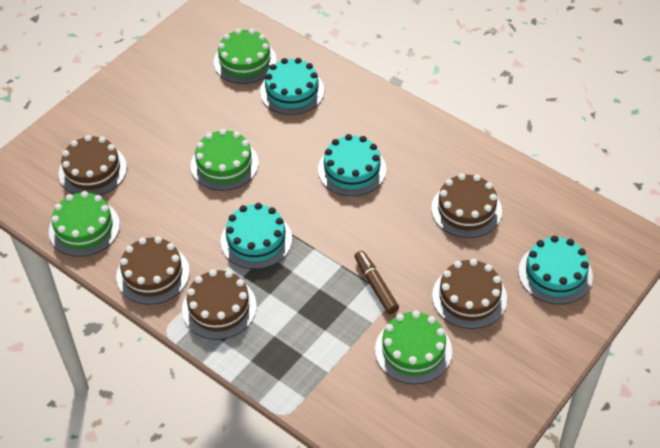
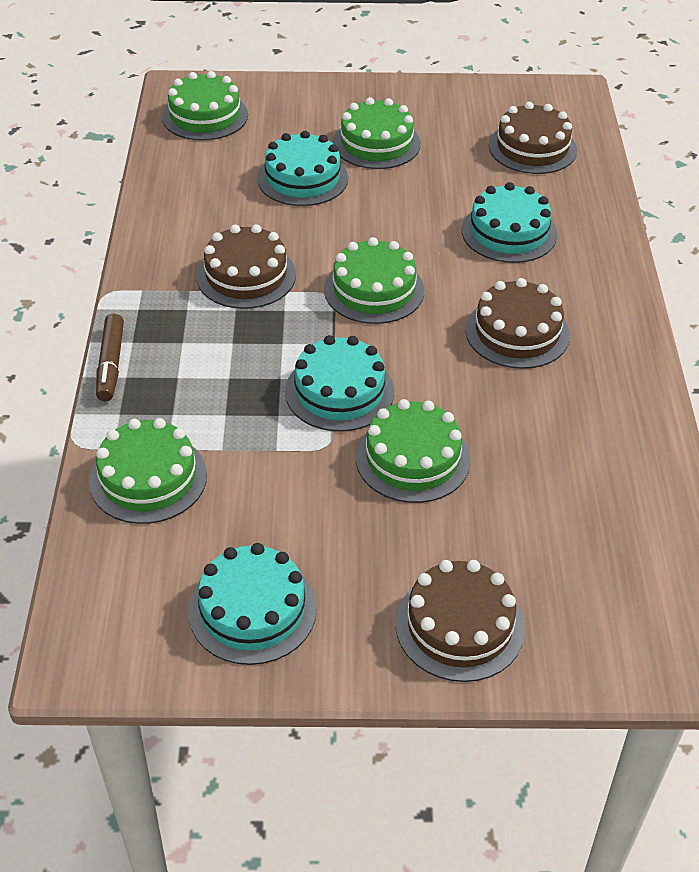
brown cake: 5 -> 4
green cake: 4 -> 5

